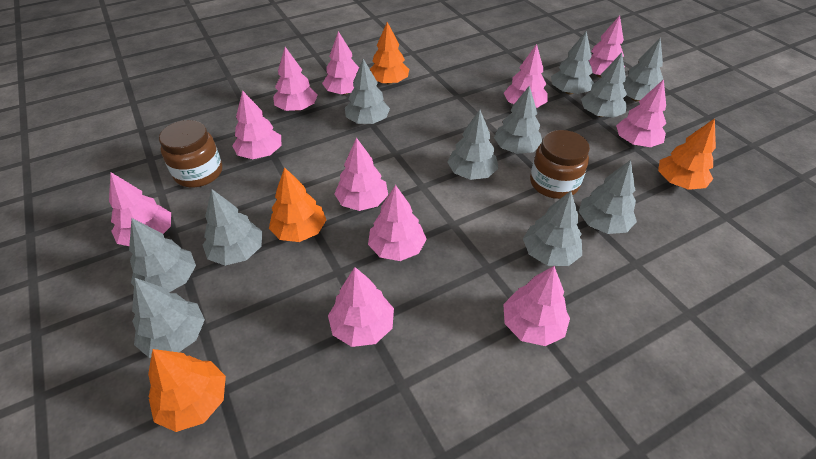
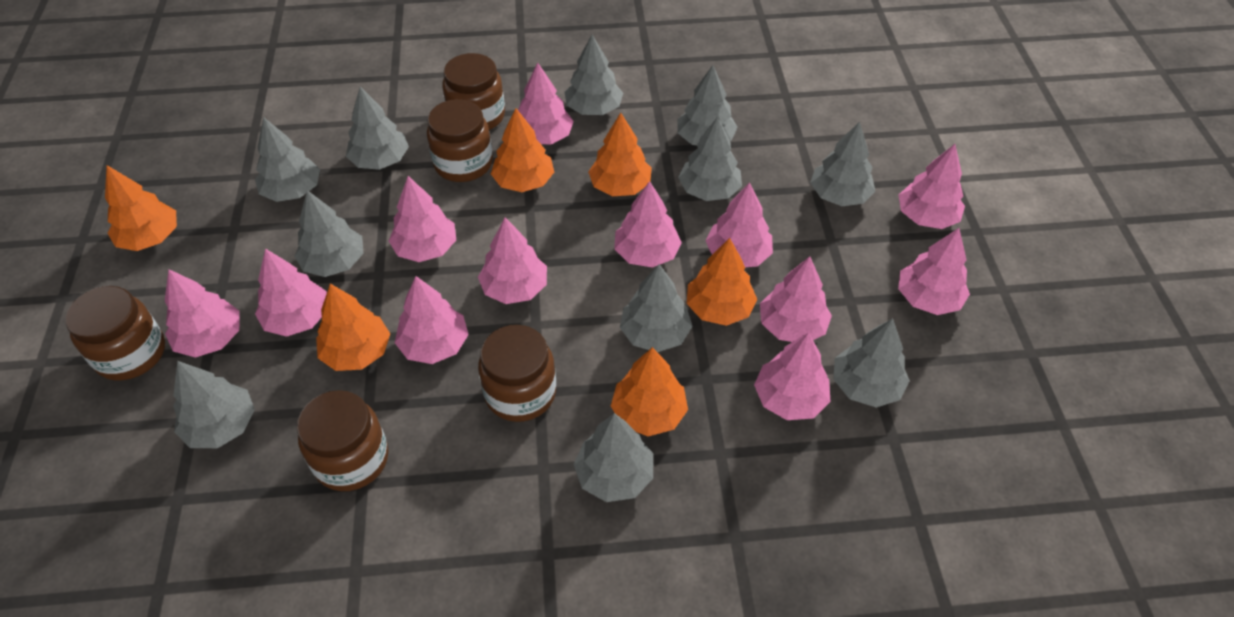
brown jar: 2 -> 5
orange tree: 4 -> 6
pink tree: 11 -> 12

